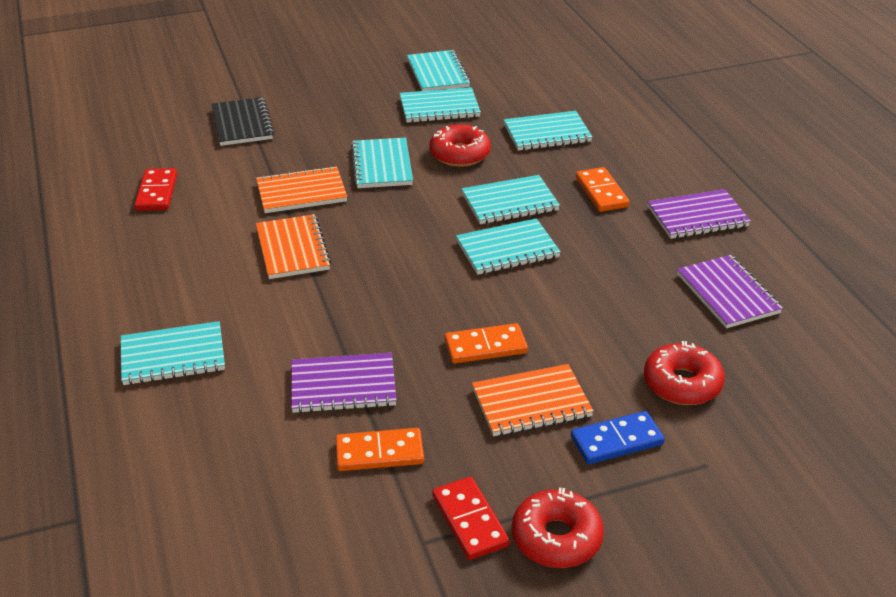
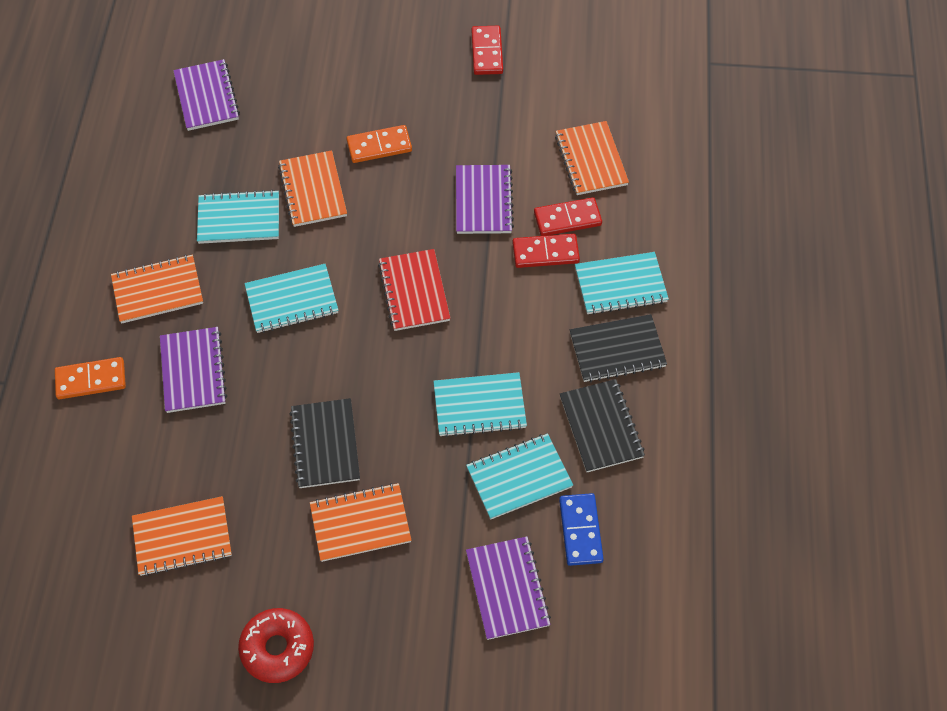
black notebook: 1 -> 3
orange domino: 3 -> 2
orange notebook: 3 -> 5
purple notebook: 3 -> 4
red domino: 2 -> 3
red donut: 3 -> 1
red notebook: 0 -> 1
turquoise notebook: 7 -> 5

